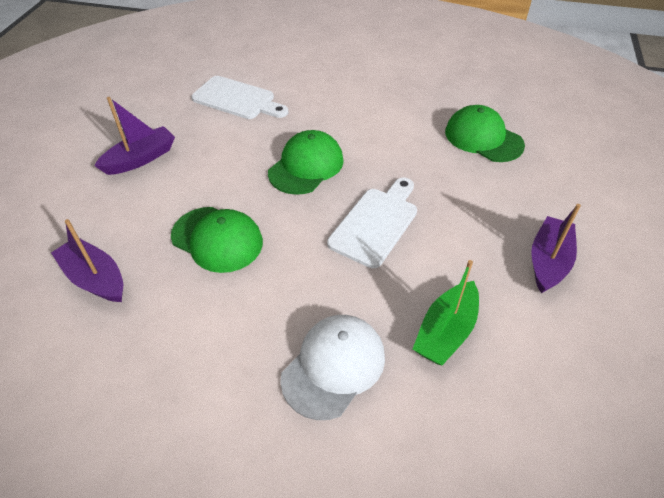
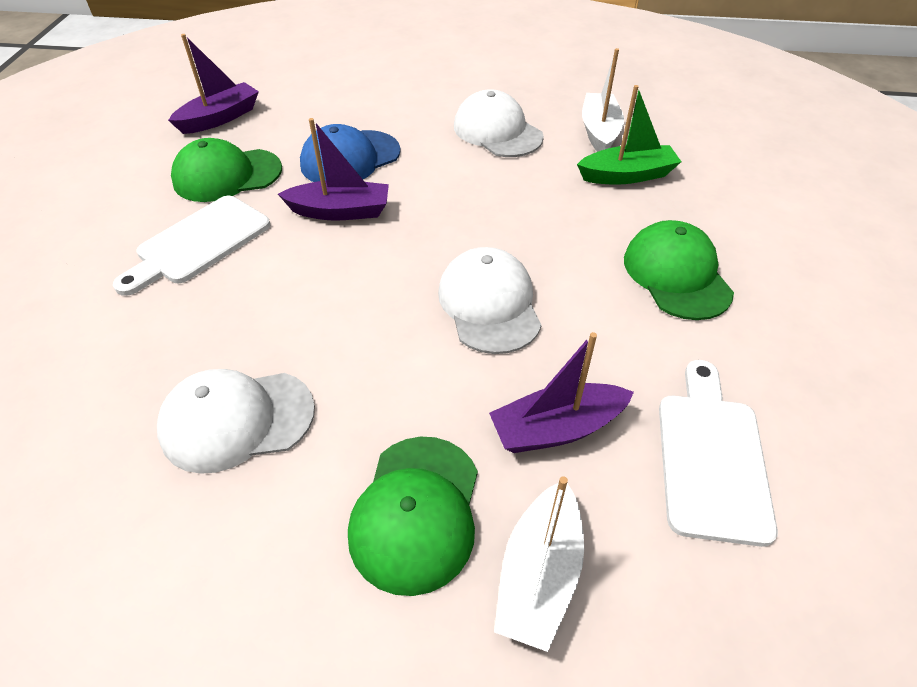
blue cap: 0 -> 1
white boat: 0 -> 2
white cap: 1 -> 3

